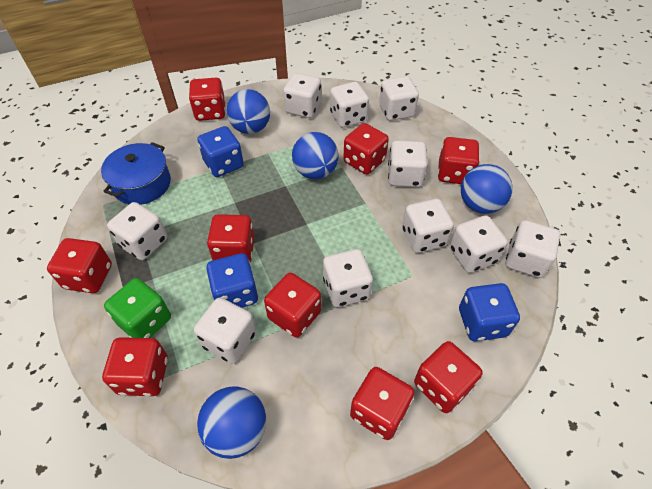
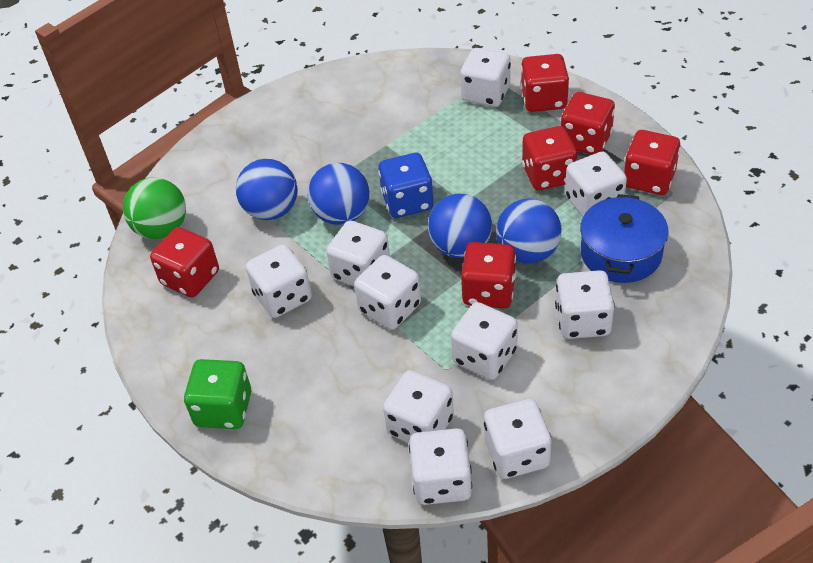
blue dice: 3 -> 1
green ball: 0 -> 1
red dice: 9 -> 6

